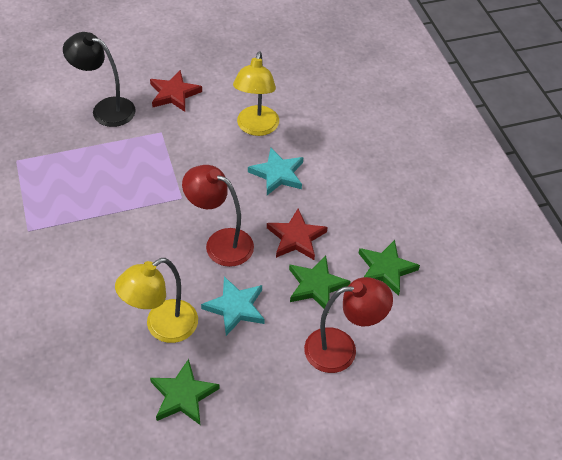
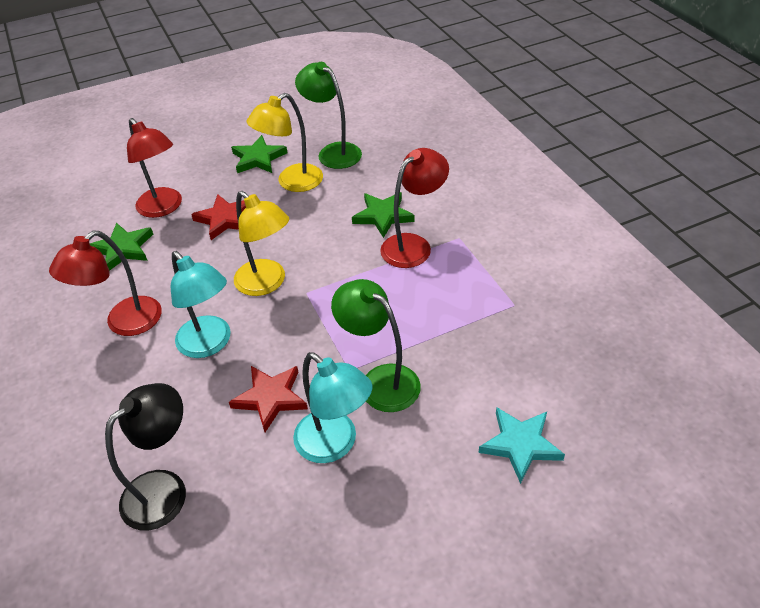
green lamp: 0 -> 2
red lamp: 2 -> 3
turquoise lamp: 0 -> 2
turquoise star: 2 -> 1

